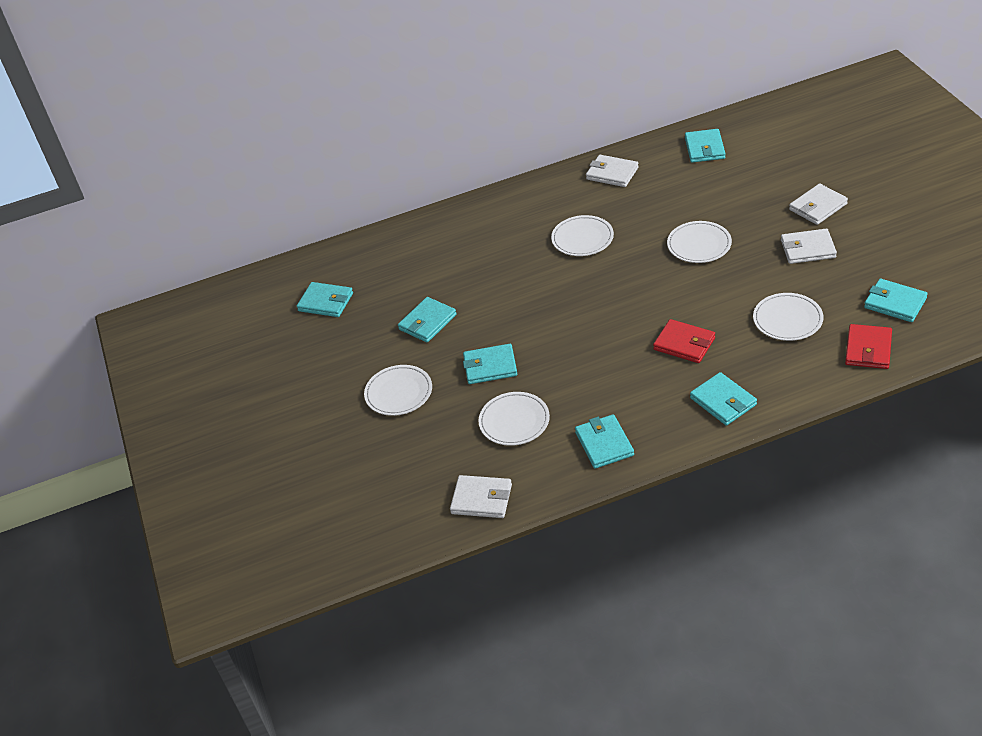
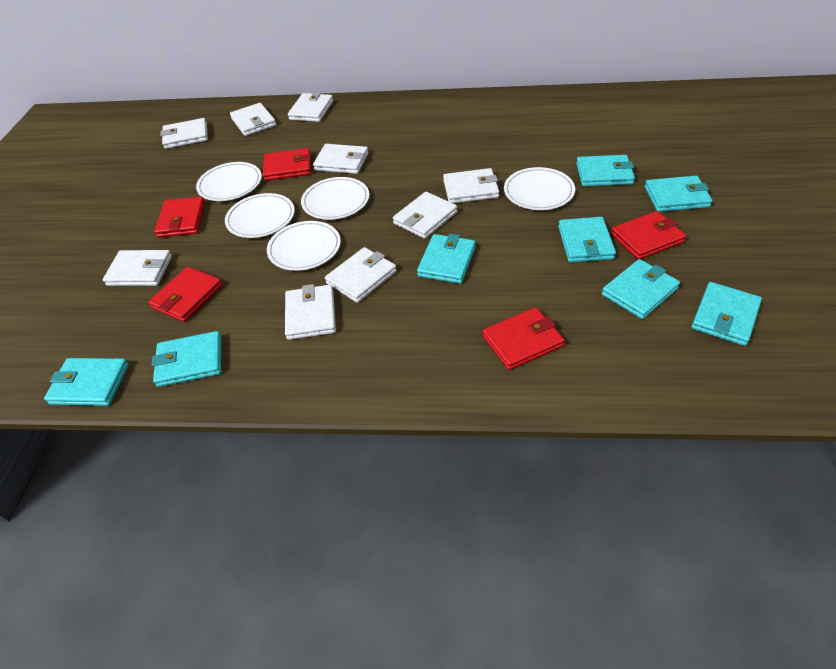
red wallet: 2 -> 5
turquoise wallet: 7 -> 8
white wallet: 4 -> 9

